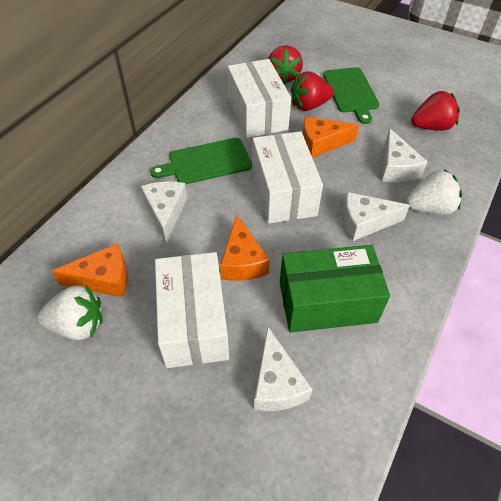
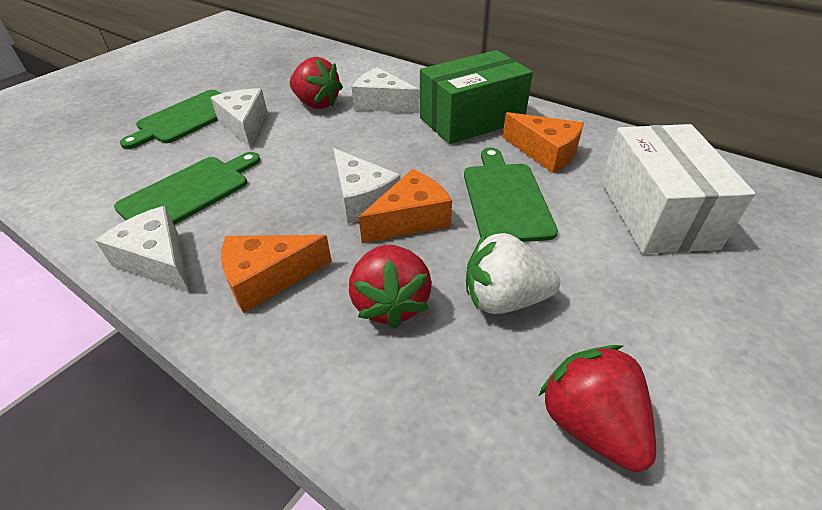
green cutting board: 2 -> 3
white box: 3 -> 1
white strawberry: 2 -> 1

